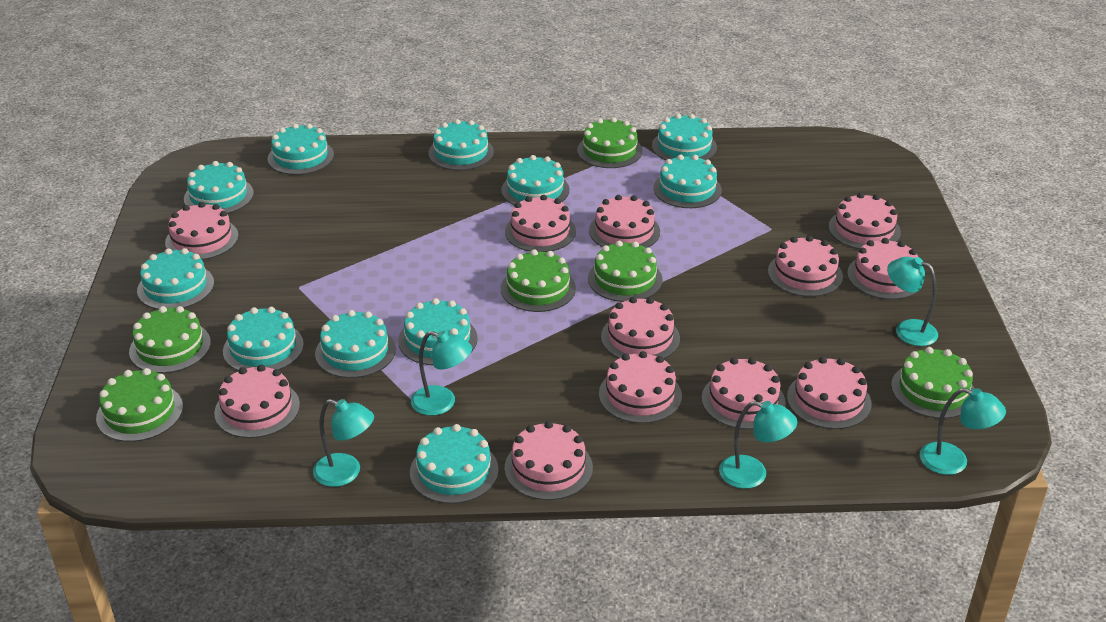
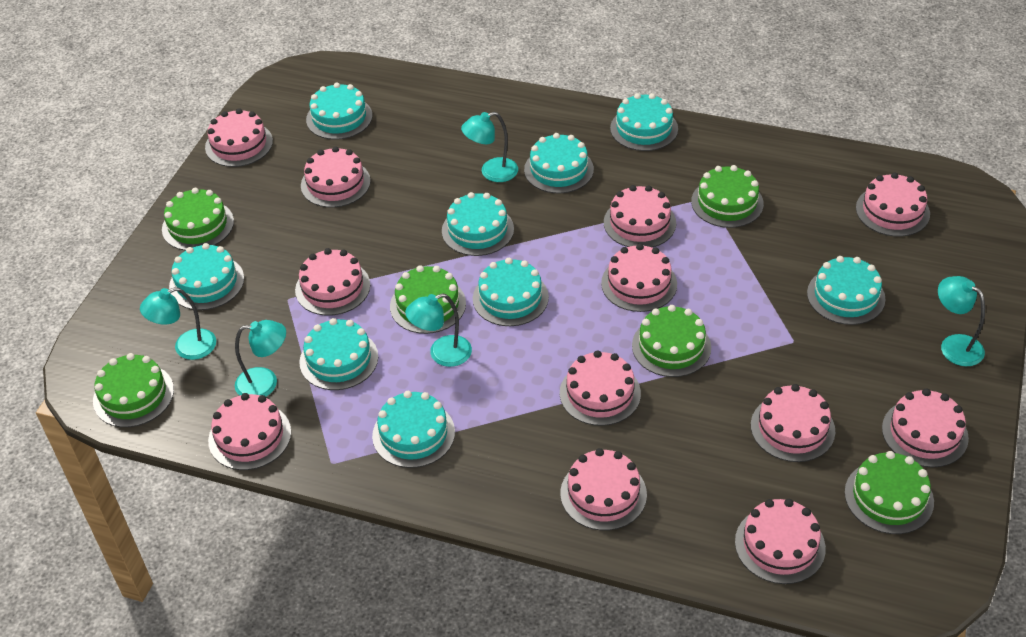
turquoise cake: 11 -> 9

